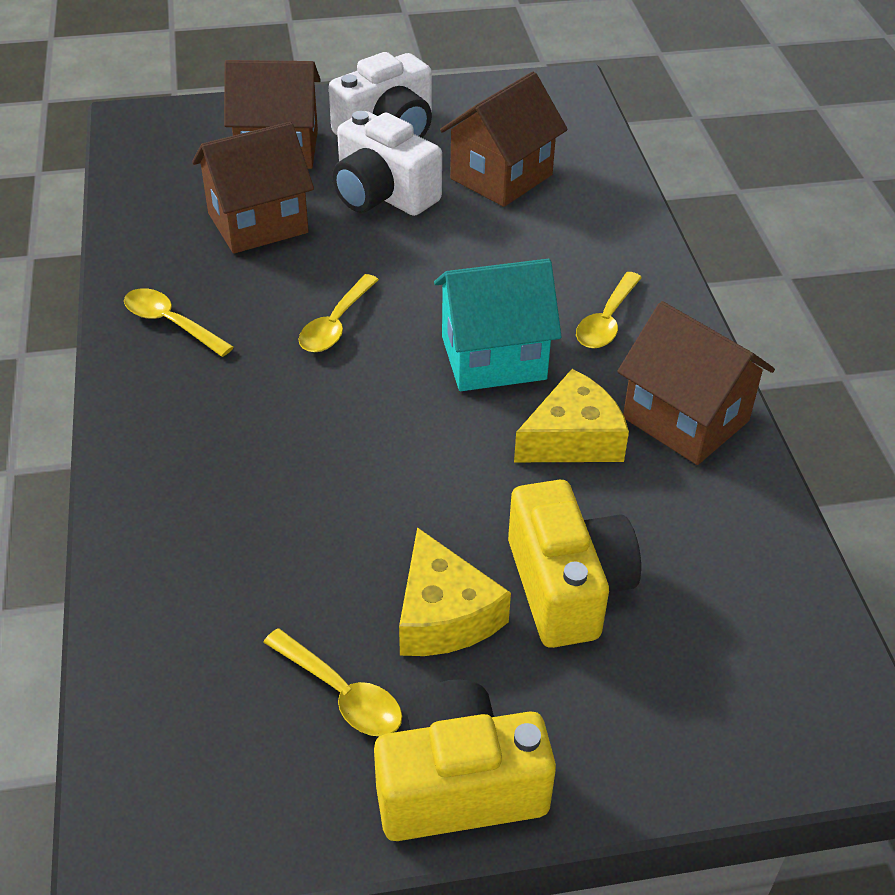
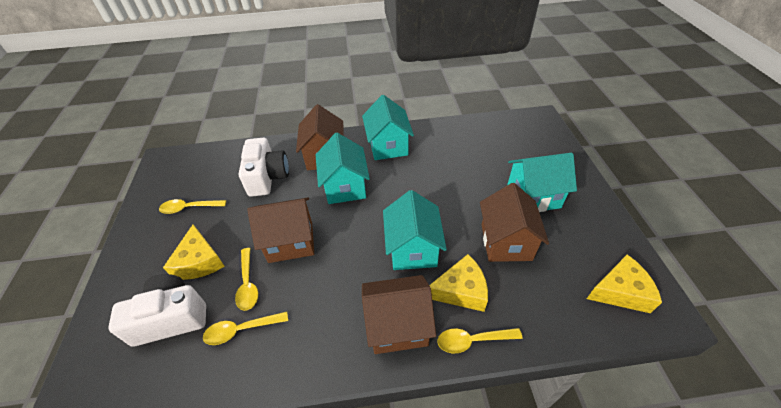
turquoise house: 1 -> 4
yellow camera: 2 -> 0
yellow cheese: 2 -> 3

